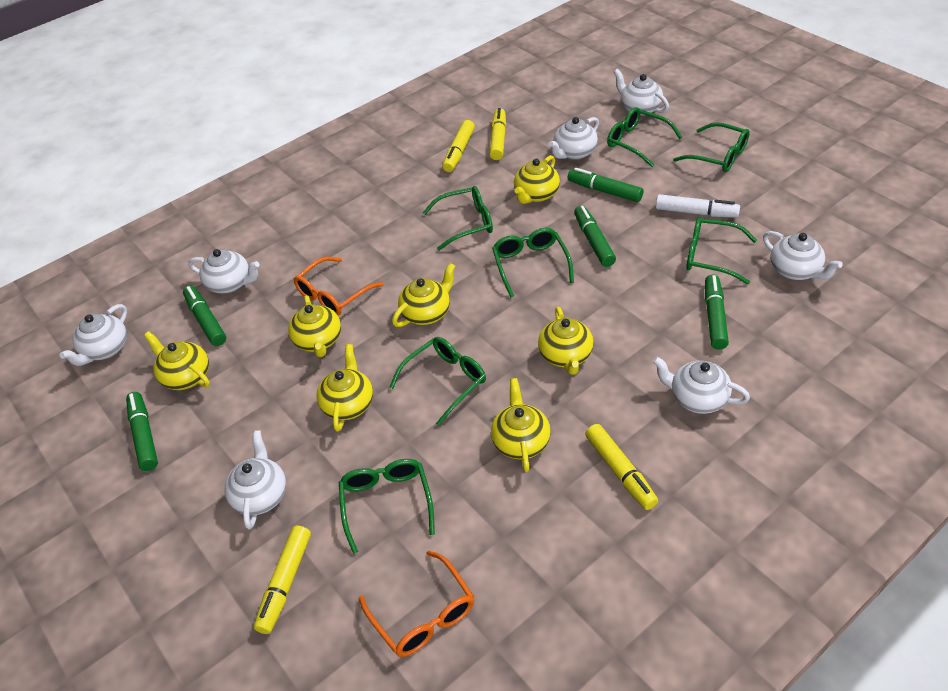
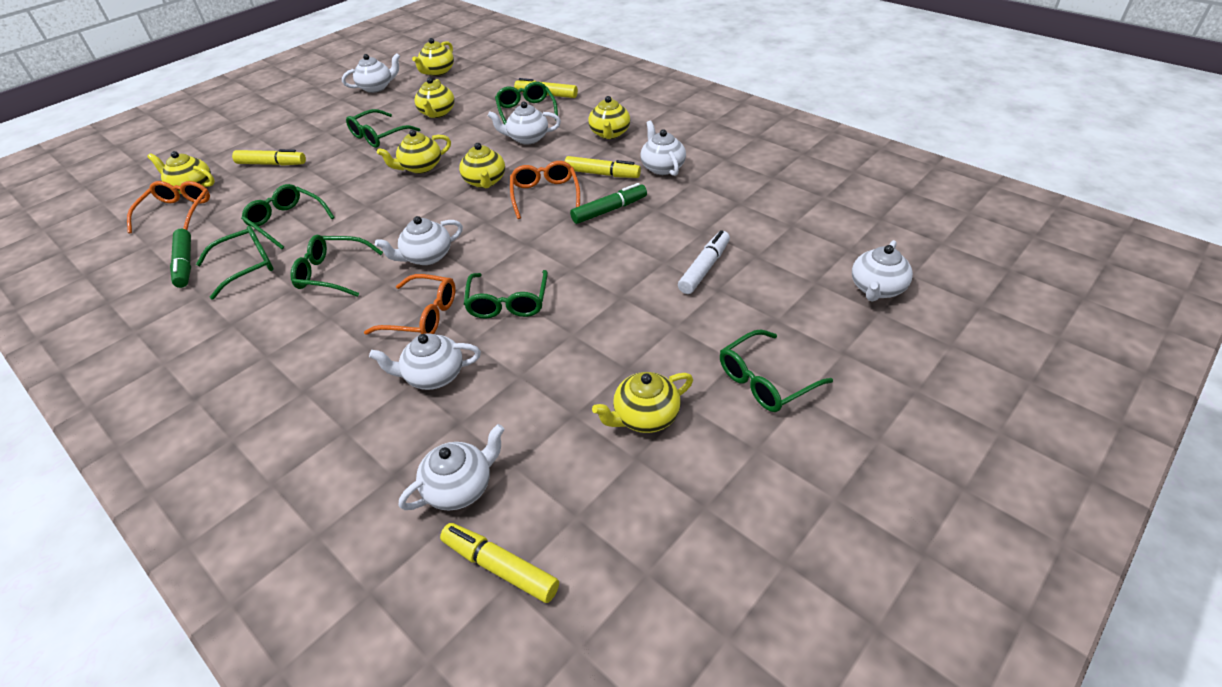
green marker: 5 -> 2
orange glasses: 2 -> 3

